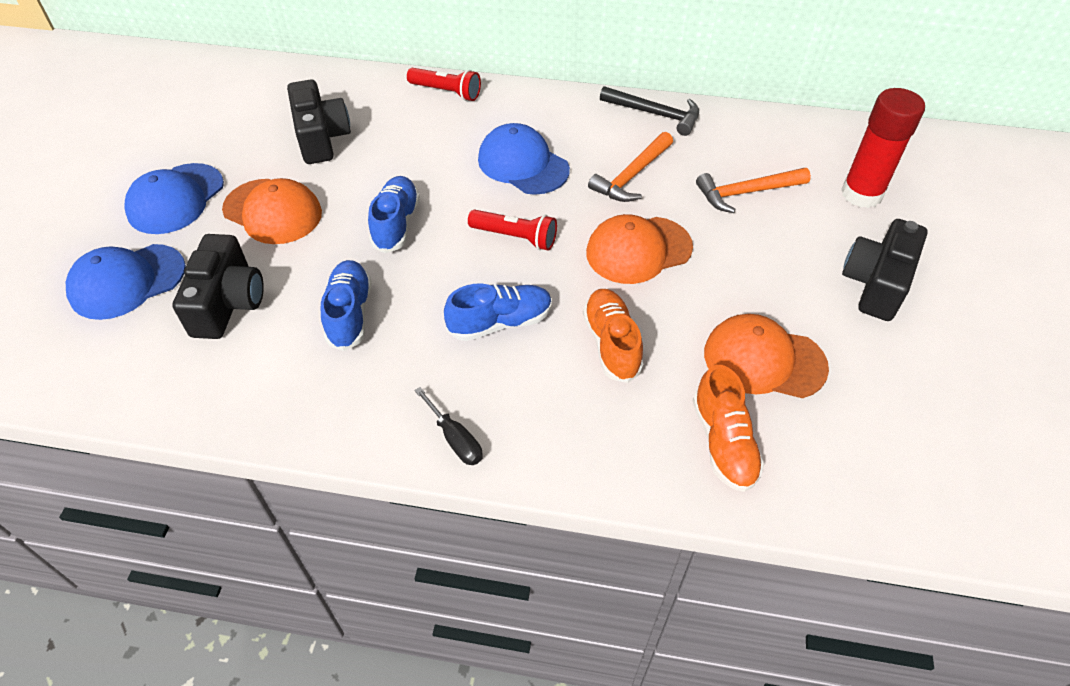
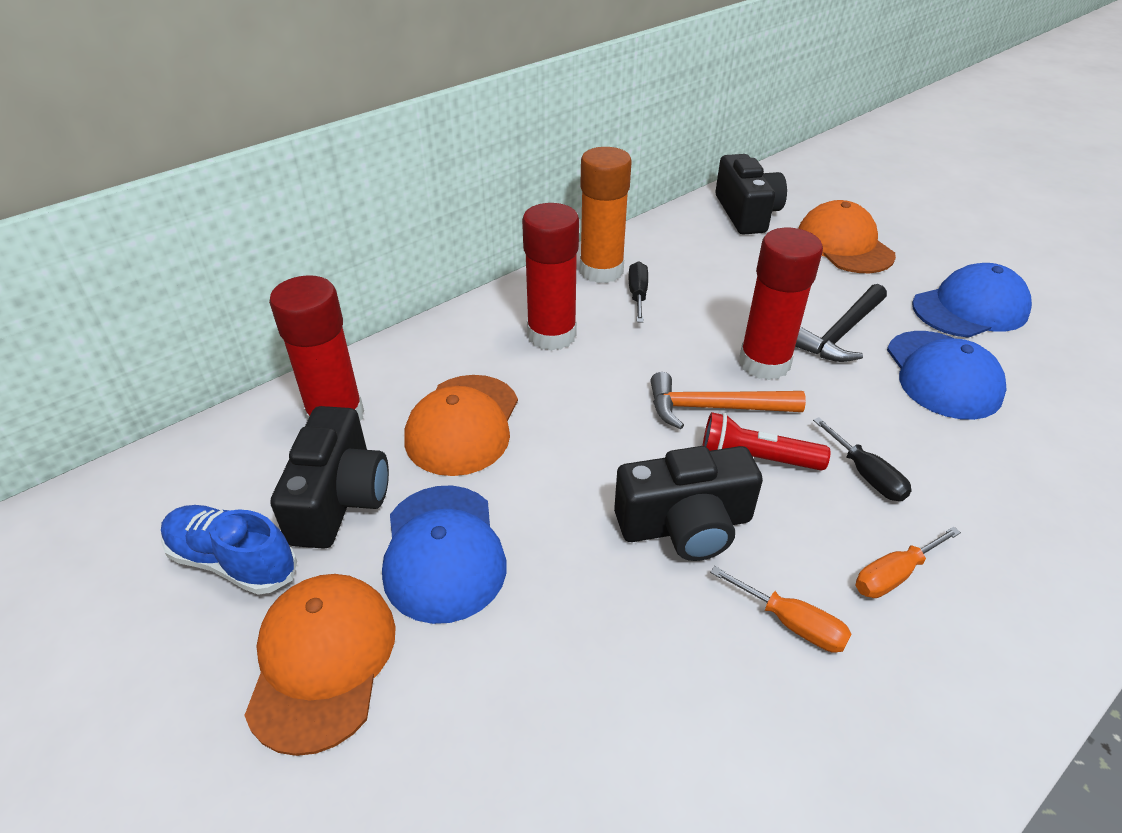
black screwdriver: 1 -> 2
blue shoe: 3 -> 1
orange glue stick: 0 -> 1
orange hammer: 2 -> 1
orange screwdriver: 0 -> 2
orange shoe: 2 -> 0
red flashlight: 2 -> 1
red glue stick: 1 -> 3

